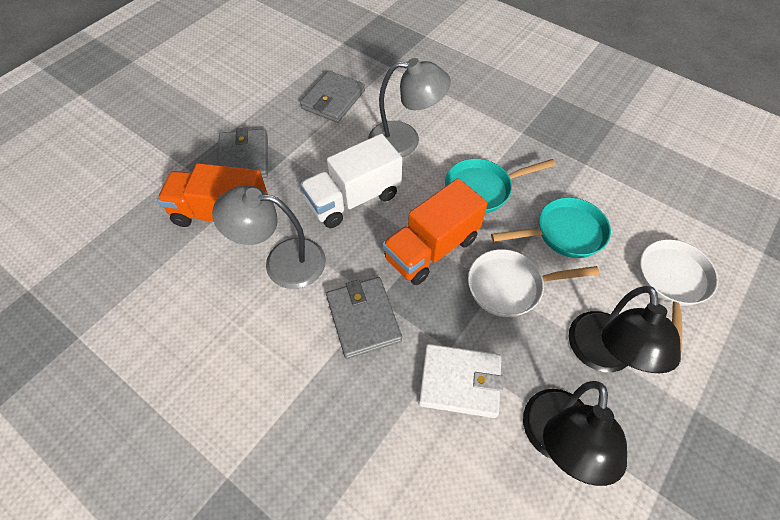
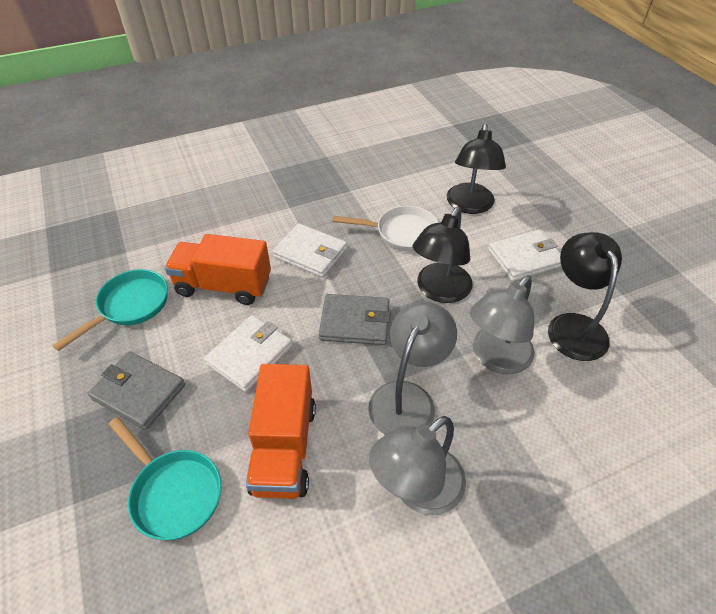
black lamp: 2 -> 3
grey lamp: 2 -> 3
grey wallet: 3 -> 2
white pan: 2 -> 1
white truck: 1 -> 0
white wallet: 1 -> 3

